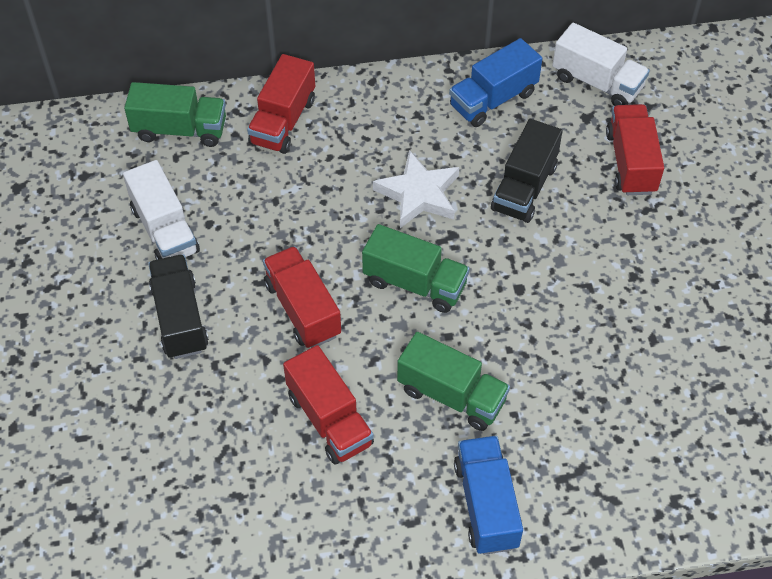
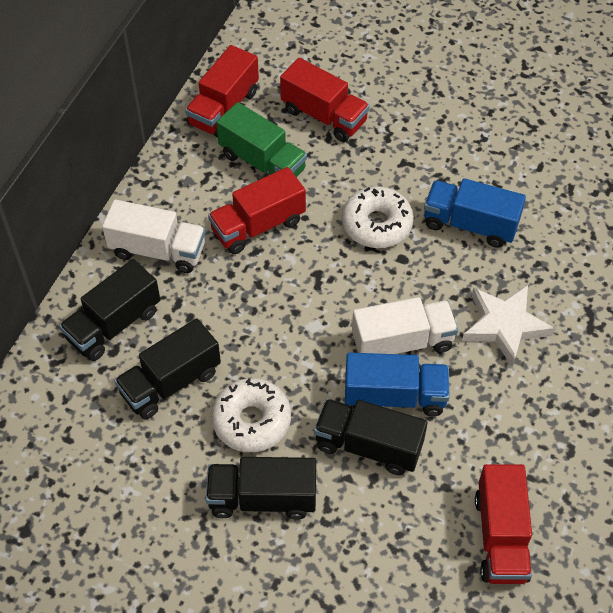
black truck: 2 -> 4
green truck: 3 -> 1
white donut: 0 -> 2

